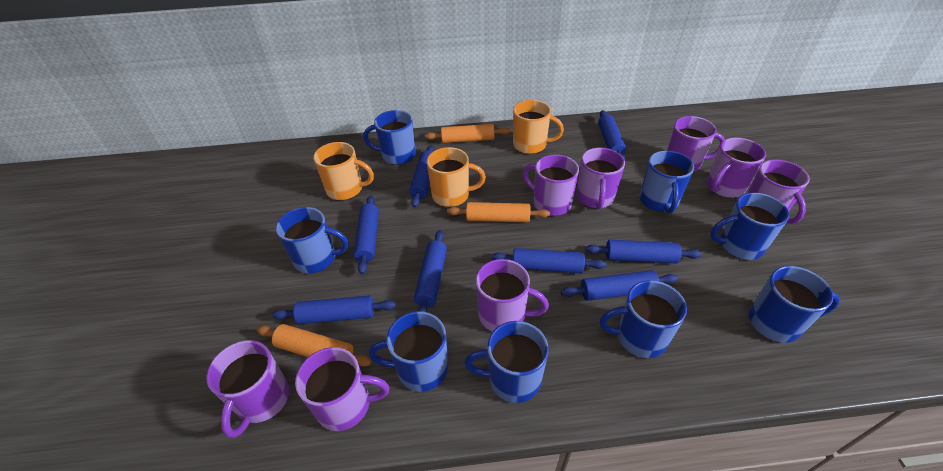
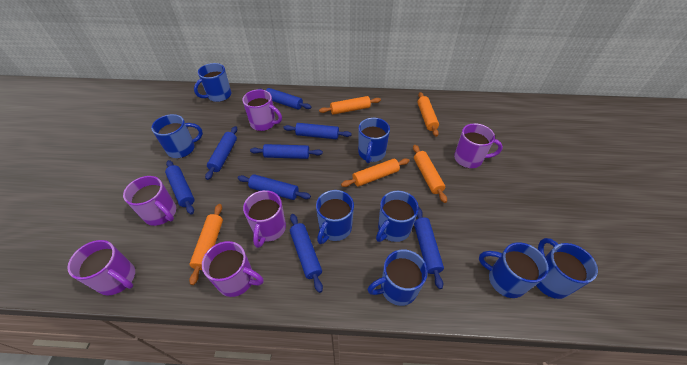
orange mug: 3 -> 0
orange rolling pin: 3 -> 5
purple mug: 8 -> 6

